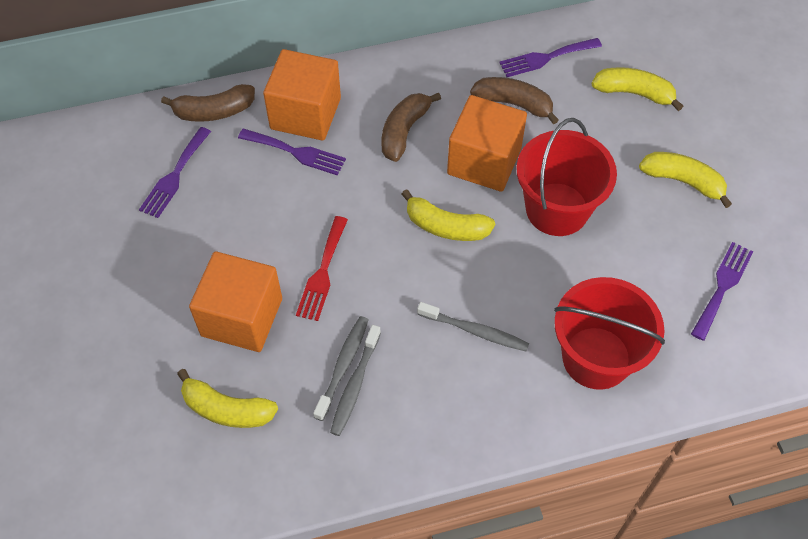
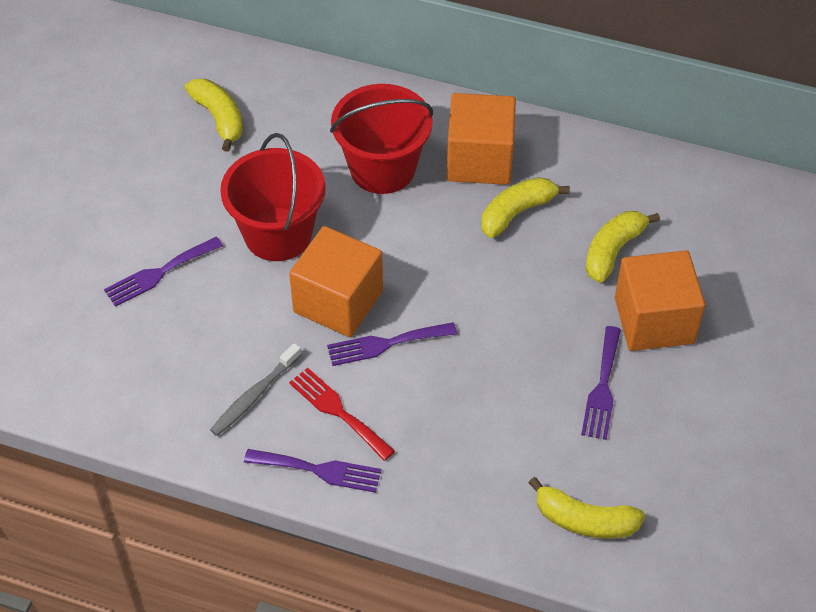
brown banana: 3 -> 0
grey toothbrush: 3 -> 1

